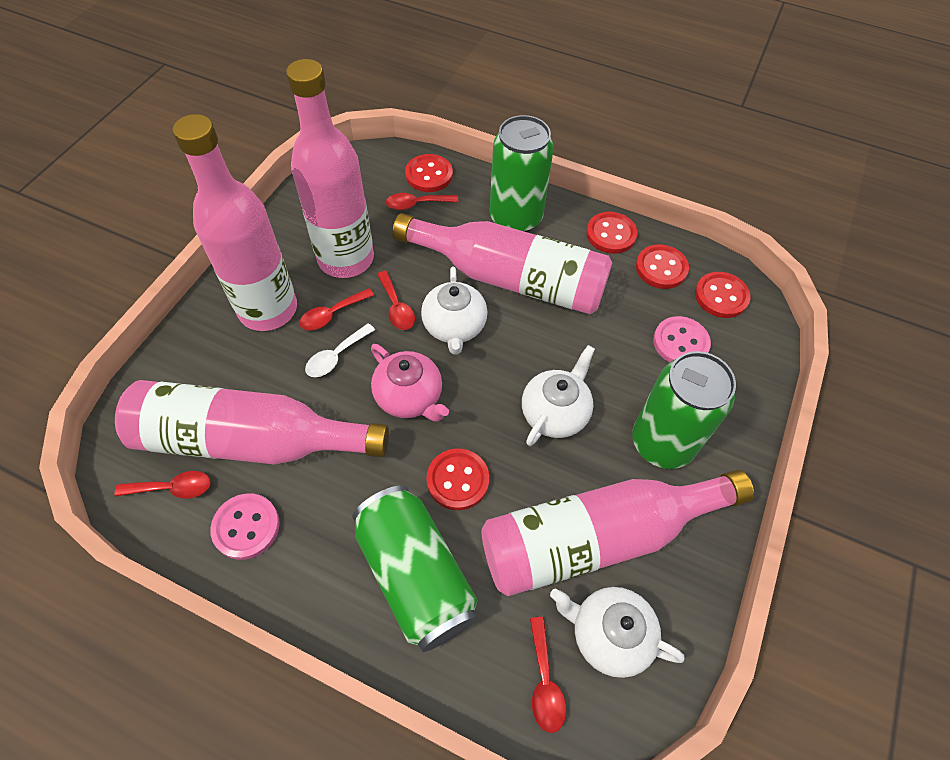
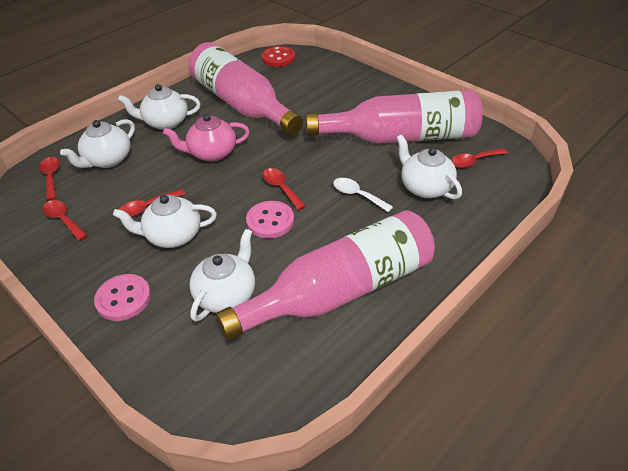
green can: 3 -> 0
pink bottle: 5 -> 3
red button: 5 -> 1
white teapot: 3 -> 5

